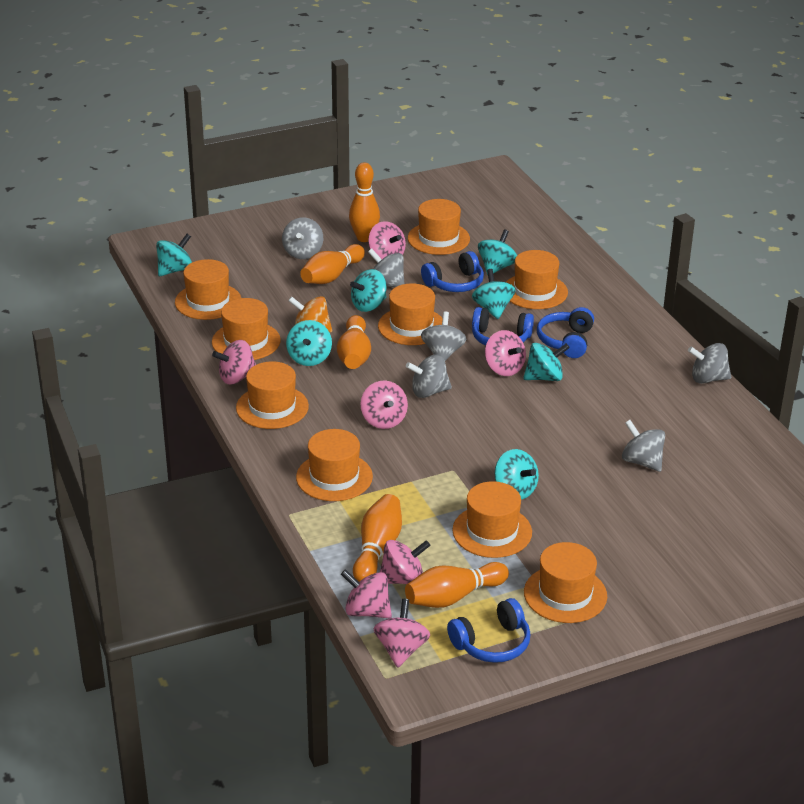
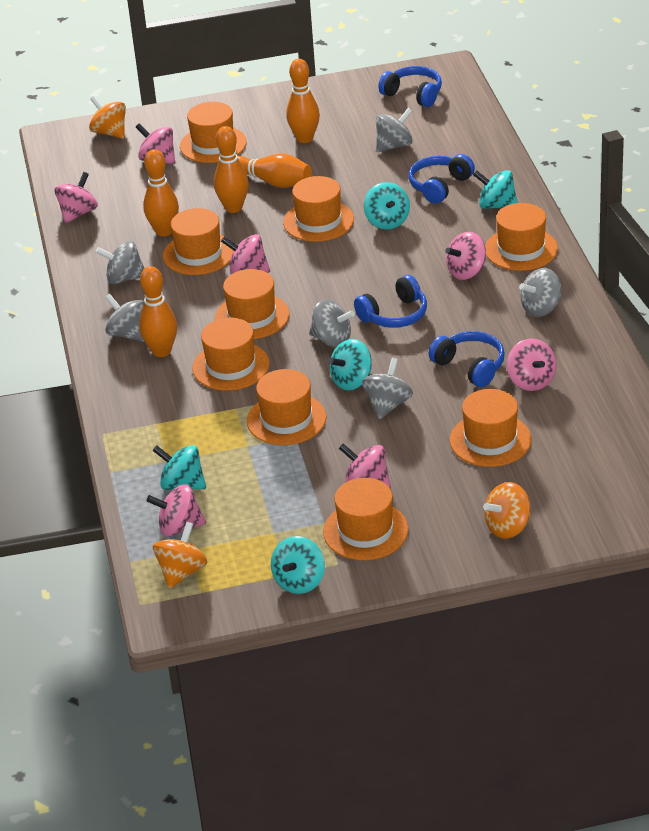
orange spinning top: 1 -> 3
turquoise spinning top: 7 -> 5

